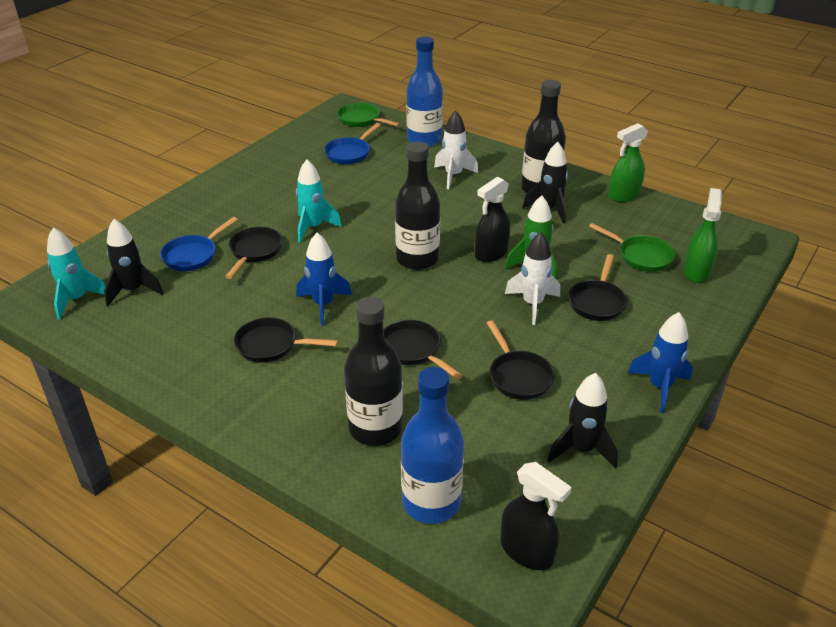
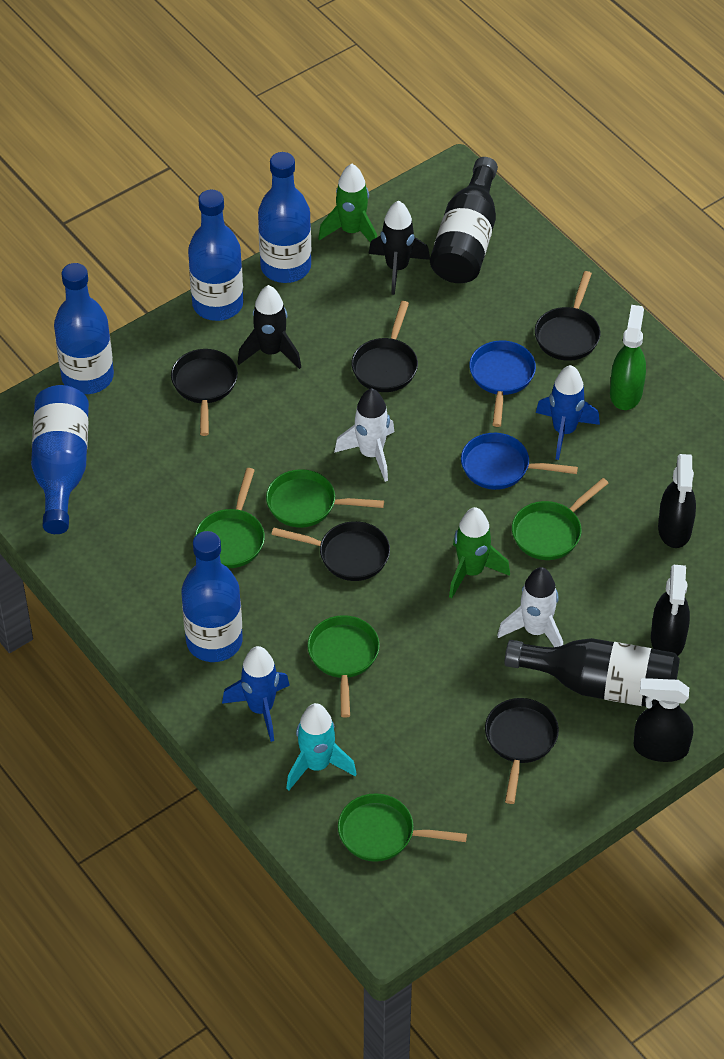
black bottle: 3 -> 2
black rocket: 3 -> 2
black spray bottle: 2 -> 3
blue bottle: 2 -> 5
green pan: 2 -> 5
green rocket: 1 -> 2
green spray bottle: 2 -> 1
turquoise rocket: 2 -> 1

